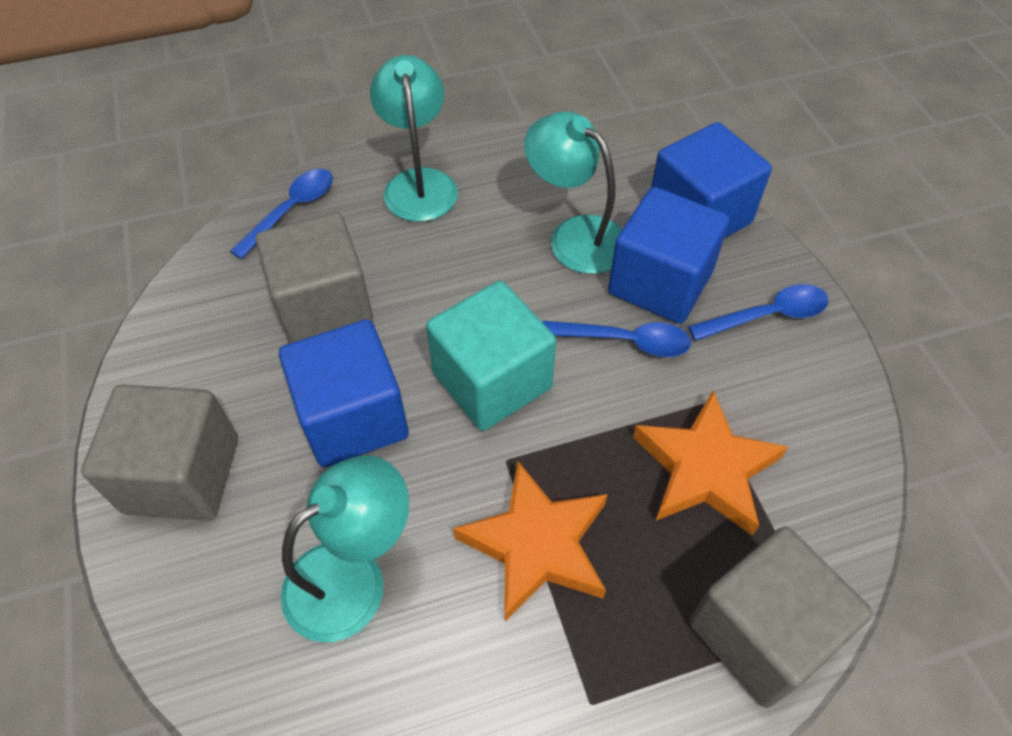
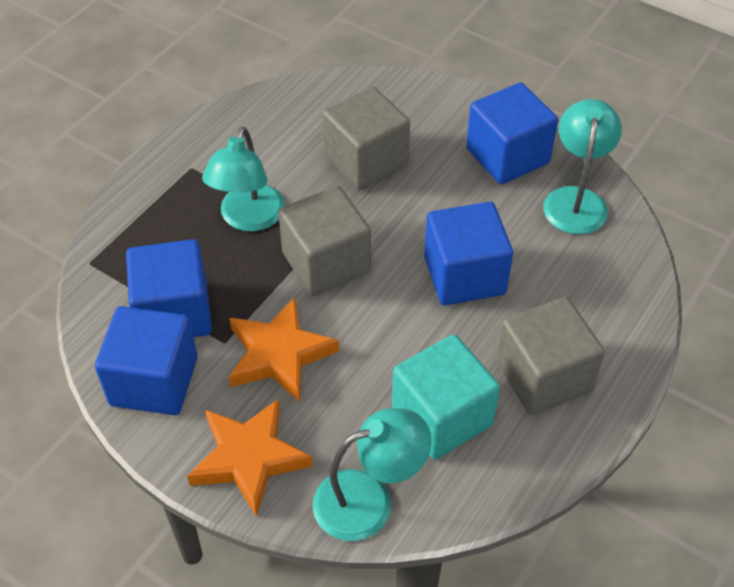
blue cube: 3 -> 4
blue spoon: 3 -> 0

